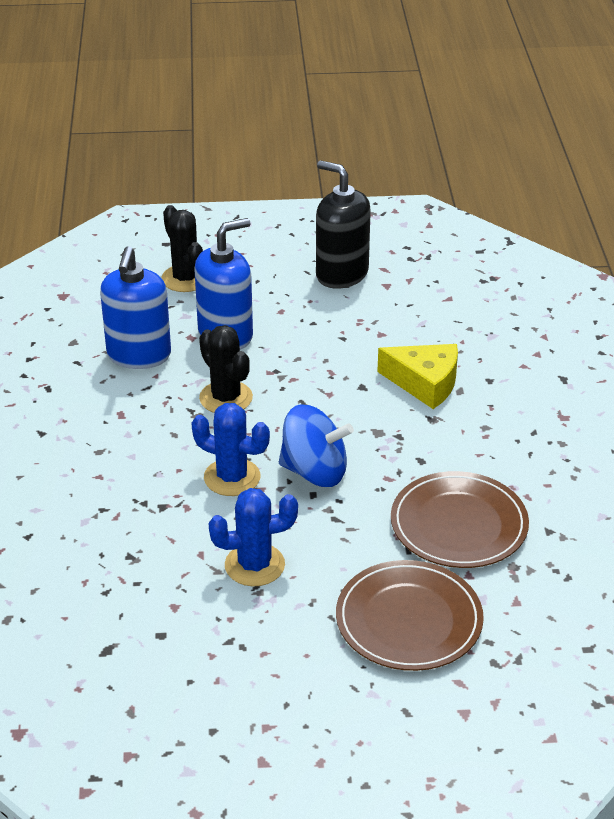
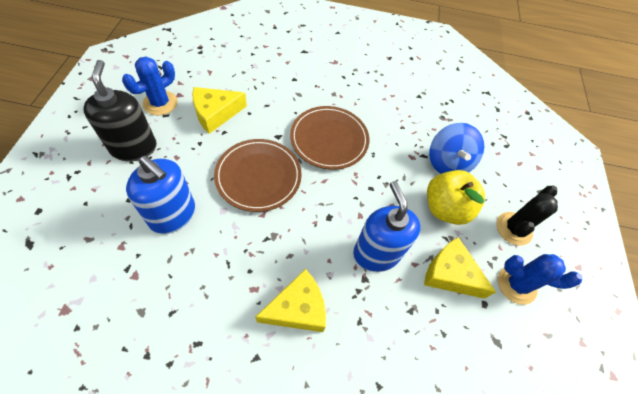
black cactus: 2 -> 1
yellow apple: 0 -> 1
yellow cheese: 1 -> 3

